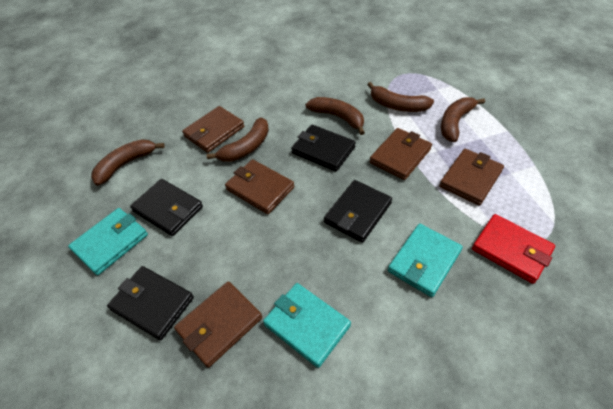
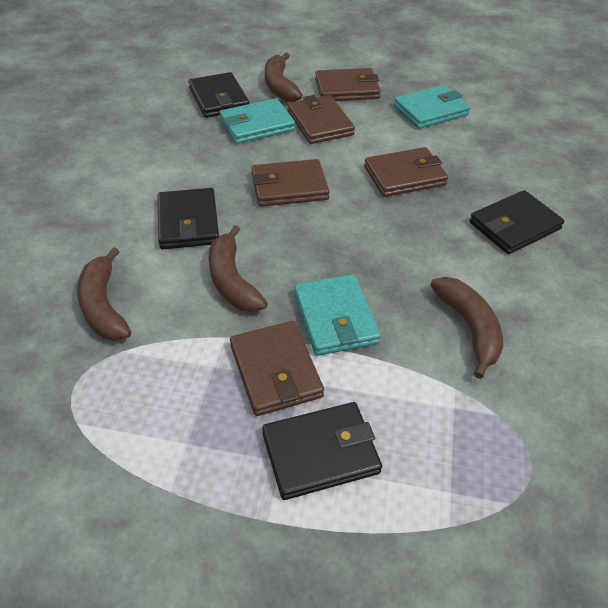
brown banana: 5 -> 4
red wallet: 1 -> 0

